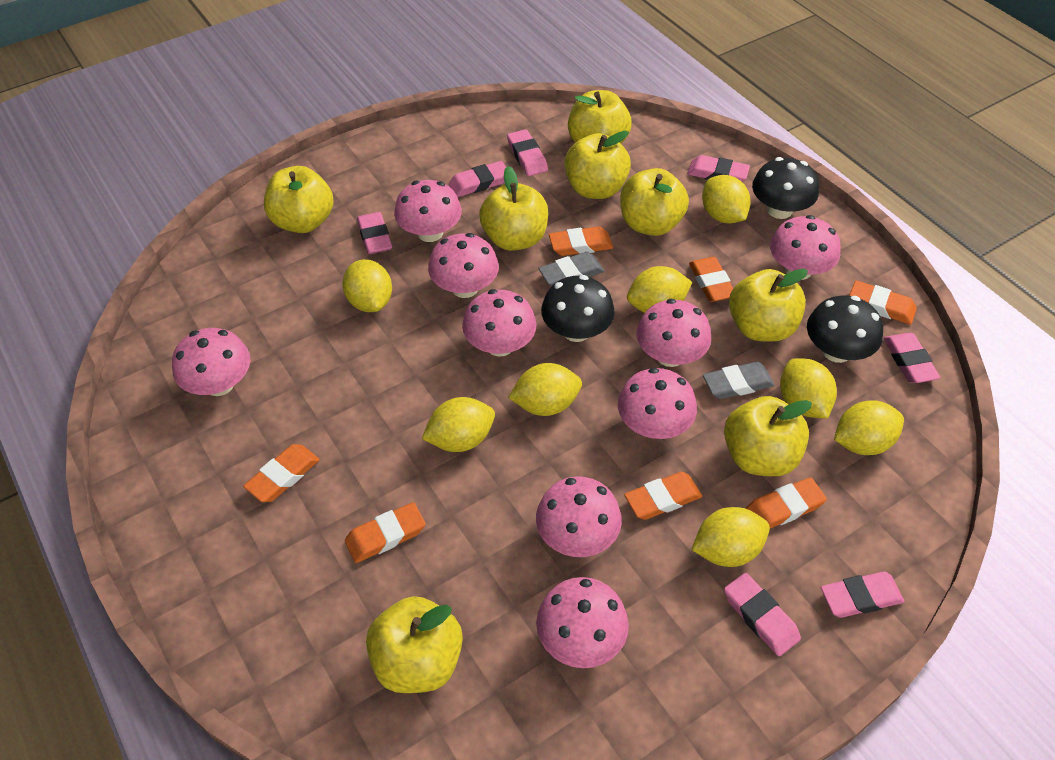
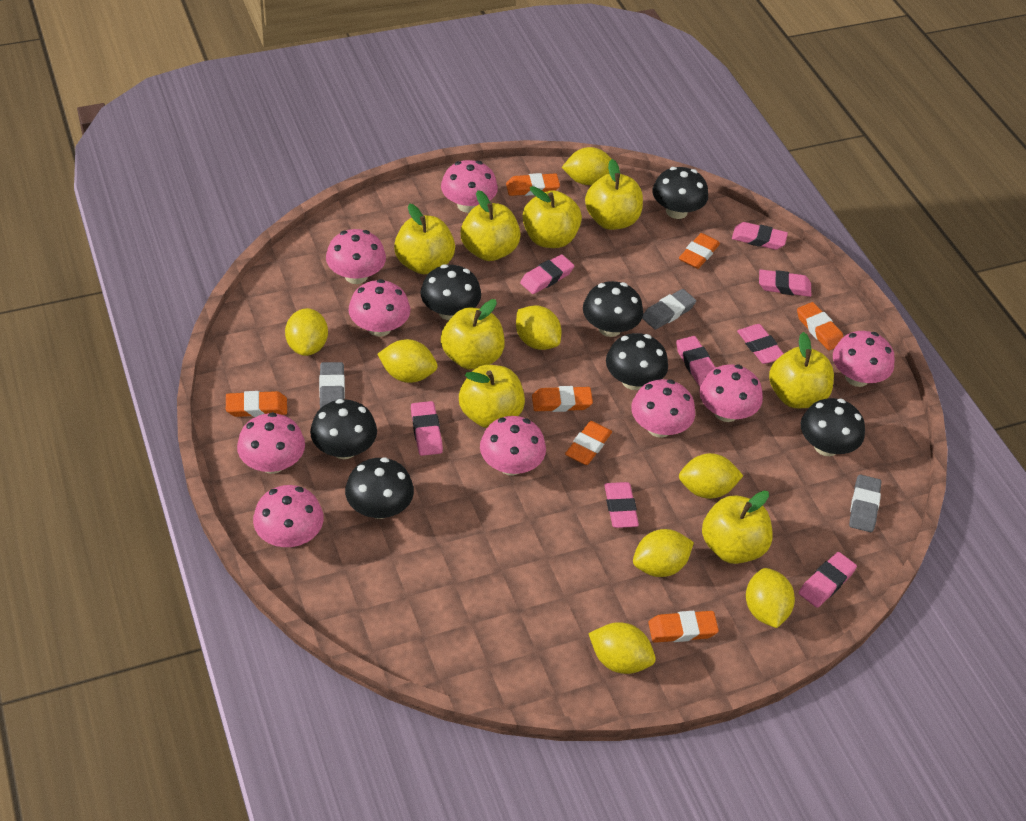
black mushroom: 3 -> 7
grey eraser: 2 -> 3
pink eraser: 7 -> 8

